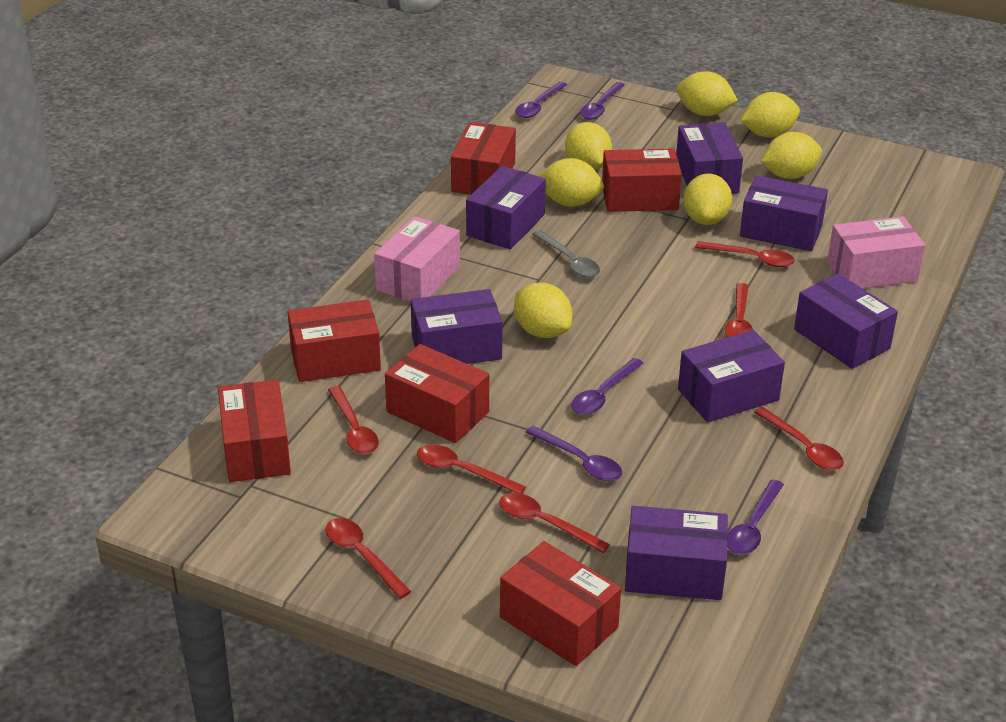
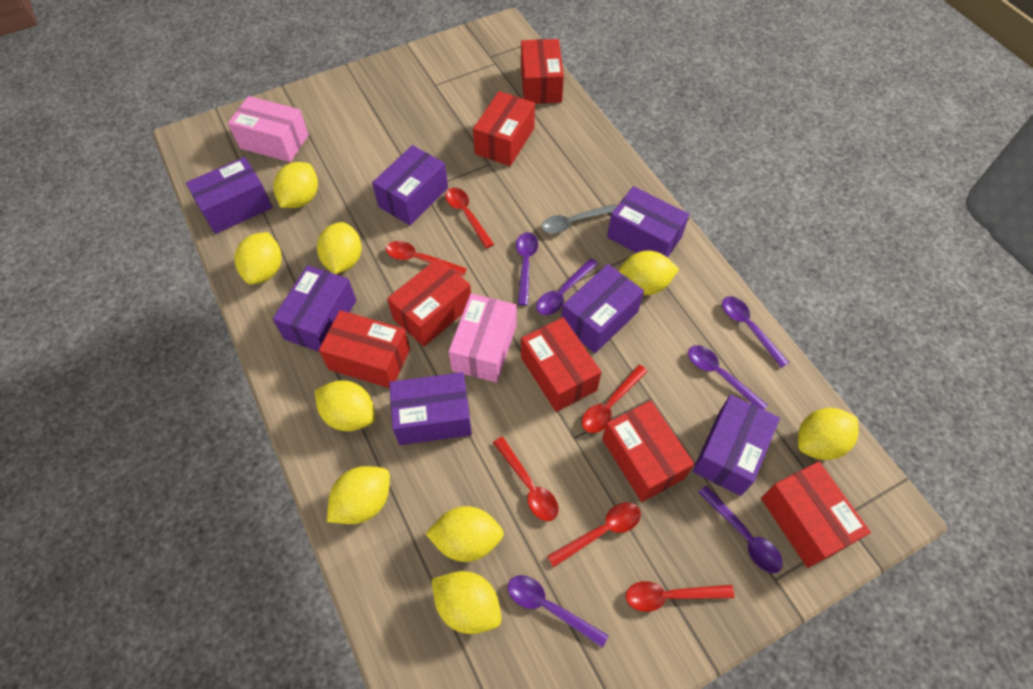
purple spoon: 5 -> 6
red box: 6 -> 7
red spoon: 7 -> 6
yellow lemon: 7 -> 9

